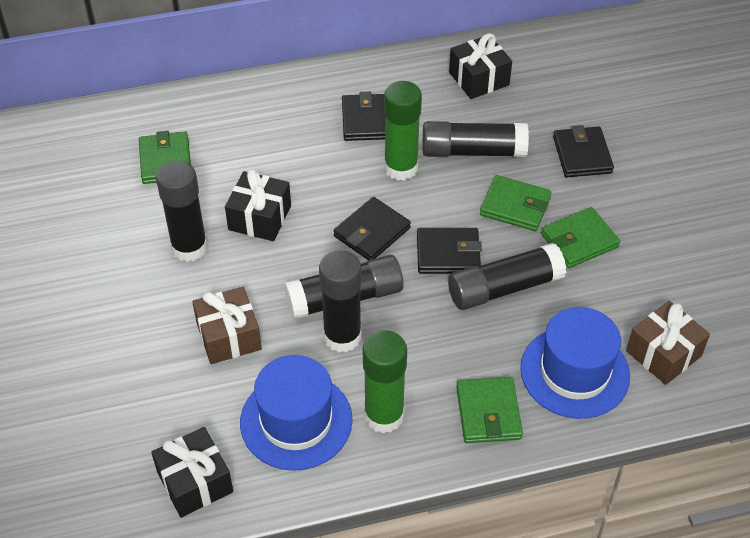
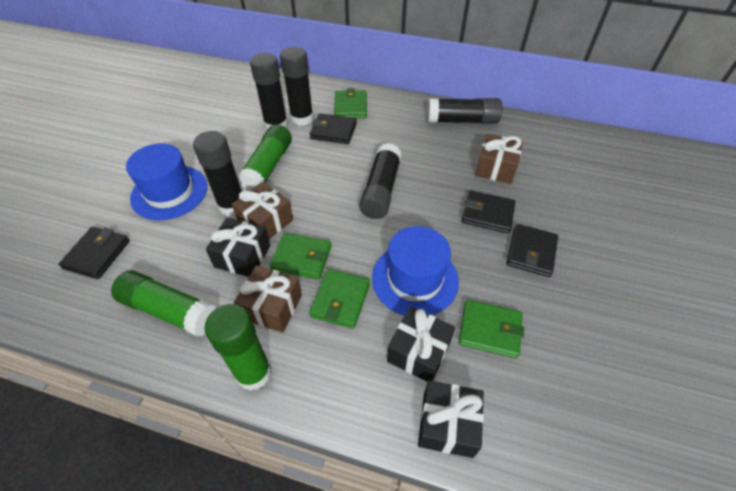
brown gift: 2 -> 3
green glue stick: 2 -> 3

